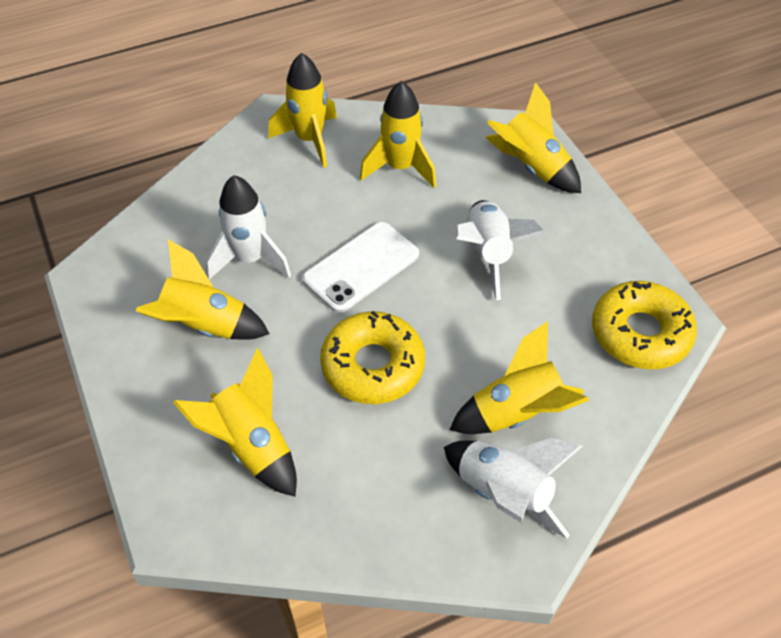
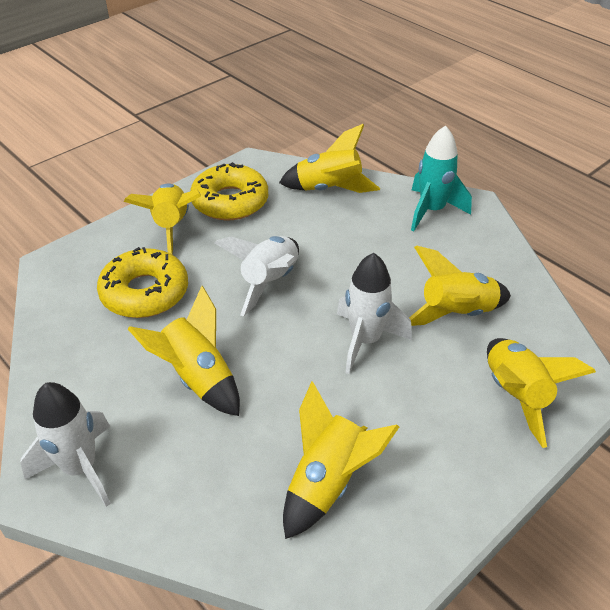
turquoise rocket: 0 -> 1
white phone: 1 -> 0

